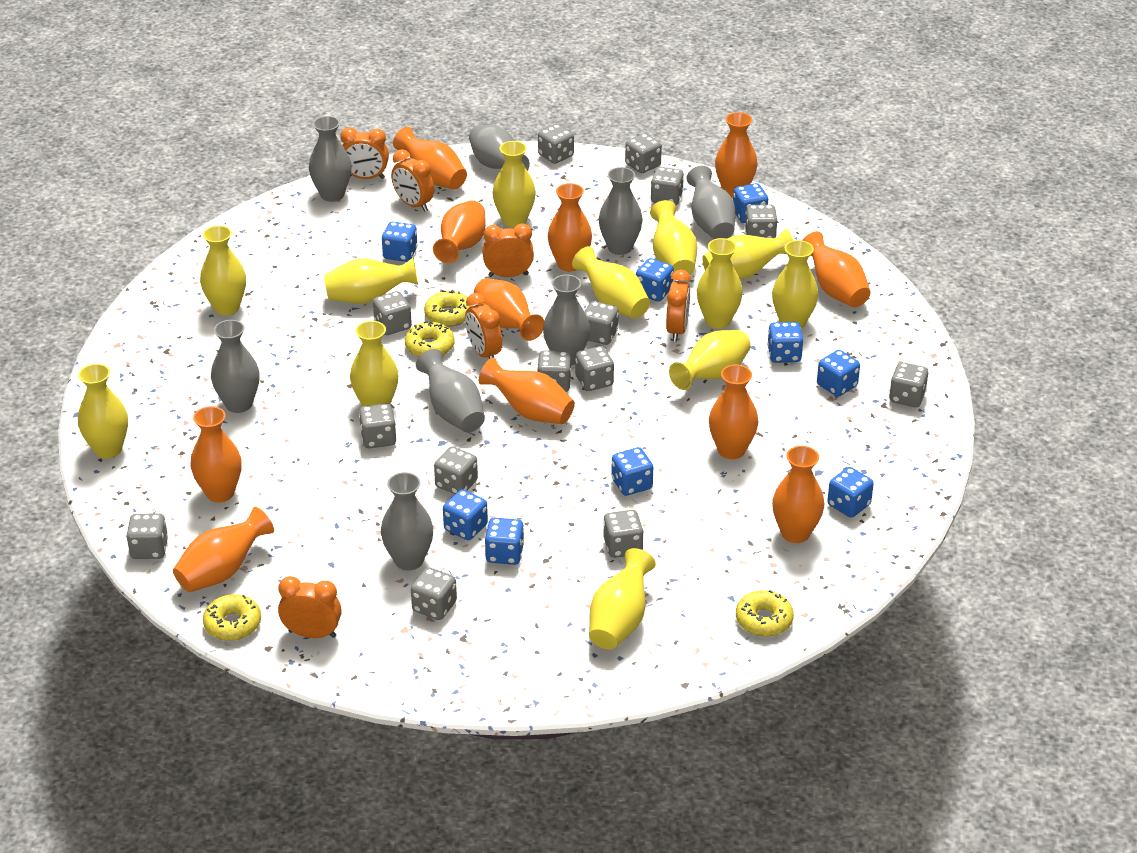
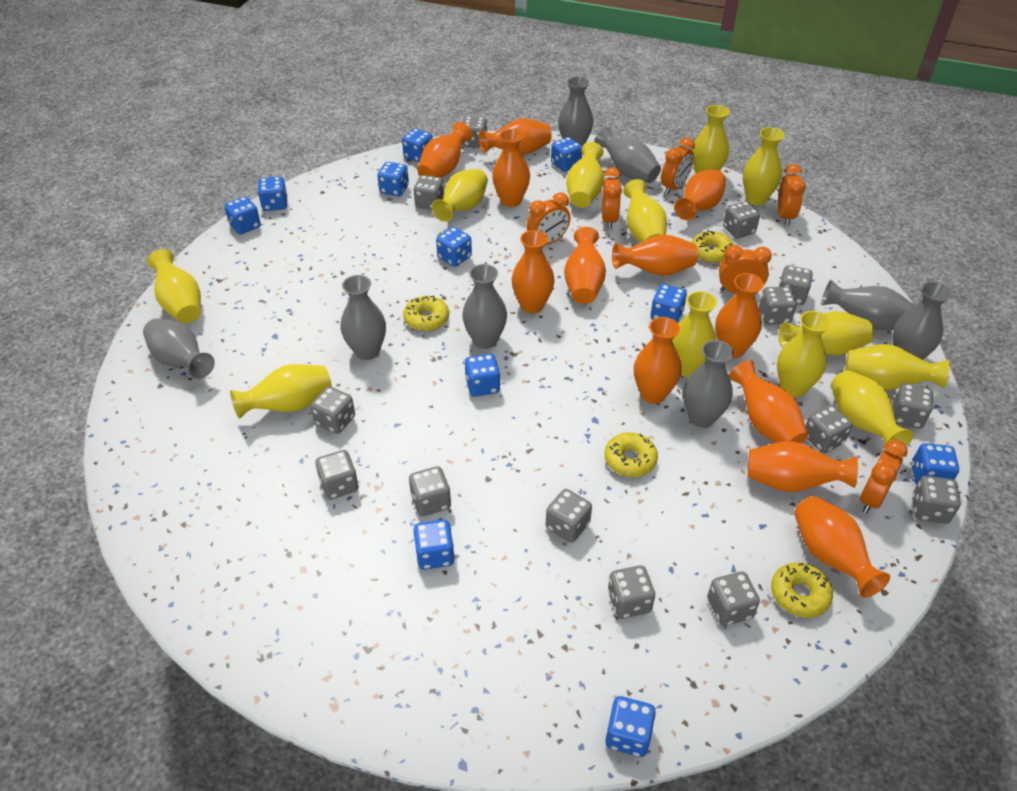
blue dice: 9 -> 11
orange vase: 11 -> 12

